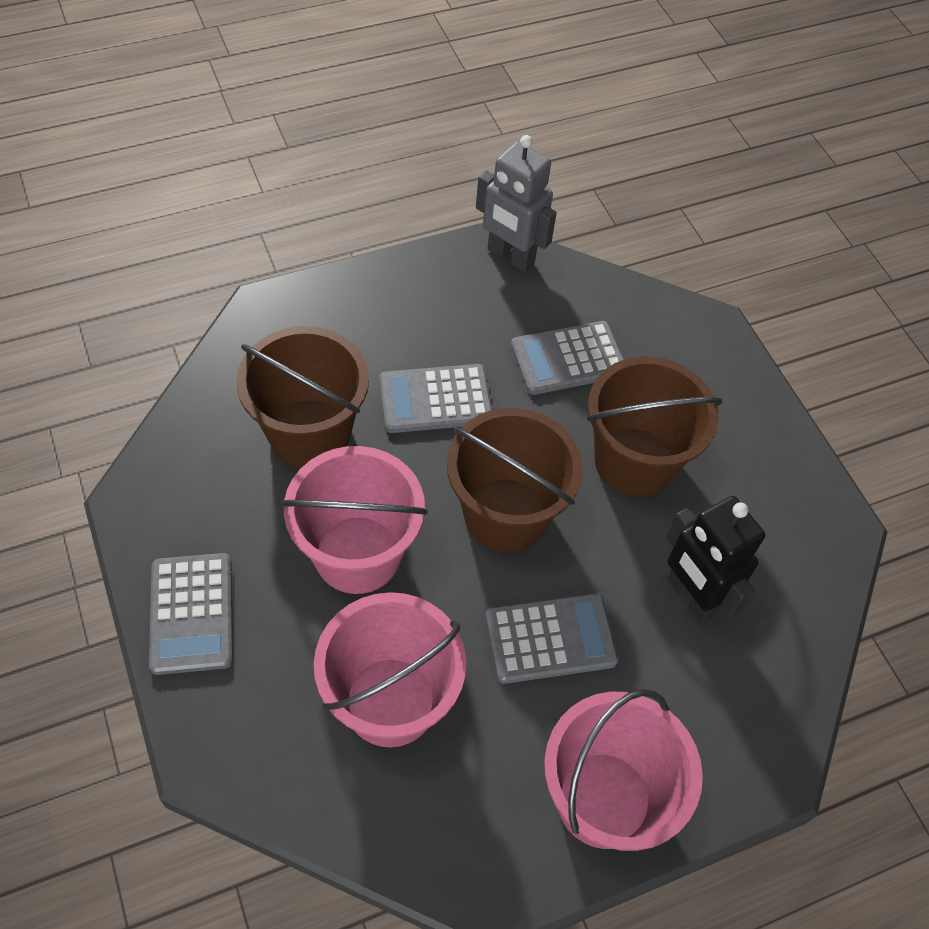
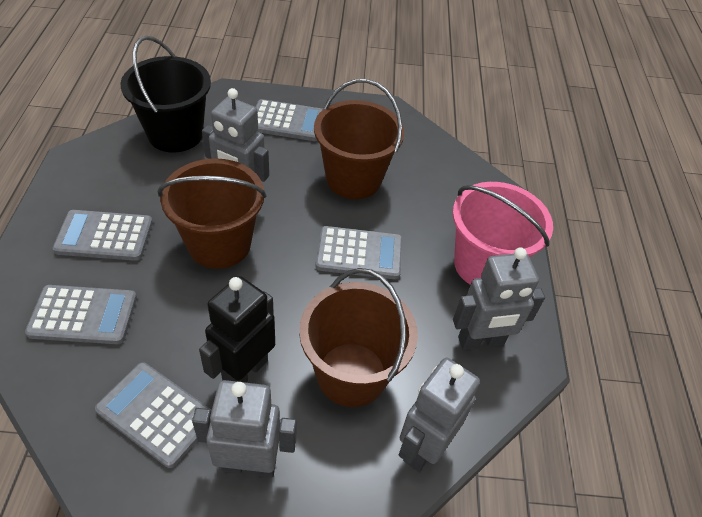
black bucket: 0 -> 1
grey calculator: 4 -> 5
grey robot: 1 -> 4
pink bucket: 3 -> 1

